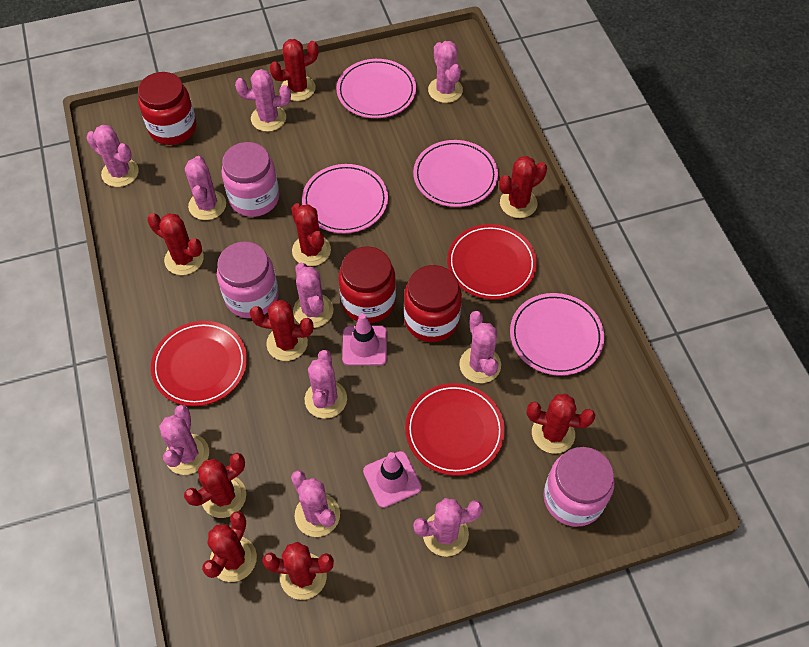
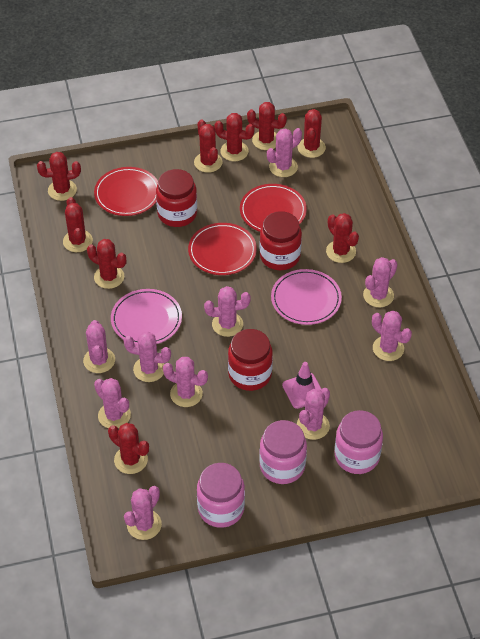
pink plate: 4 -> 2
pink traffic cone: 2 -> 1

